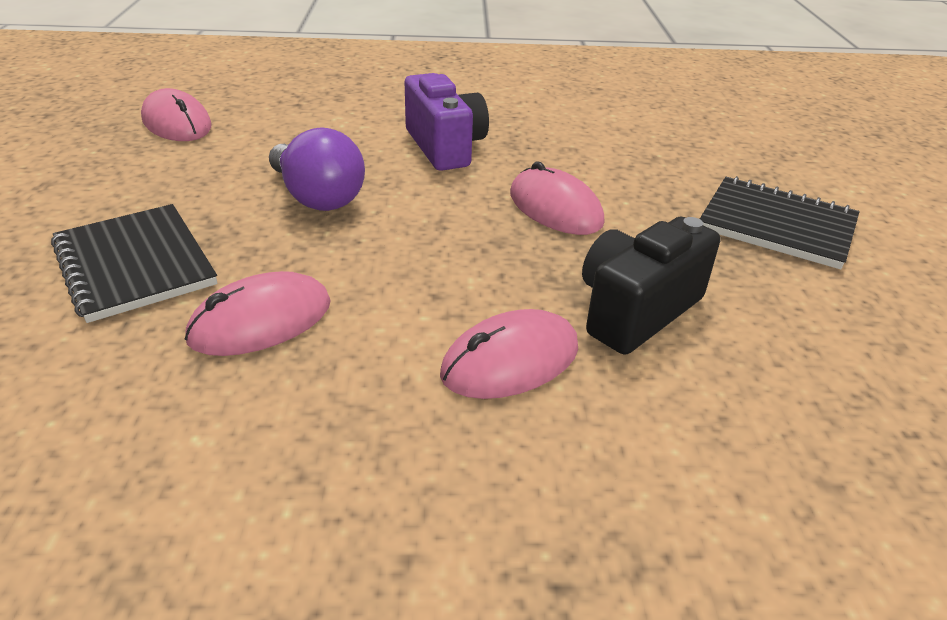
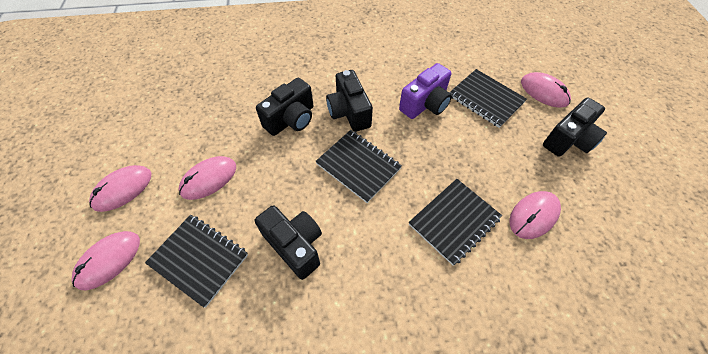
black camera: 1 -> 4
black notebook: 2 -> 4
pink mouse: 4 -> 5
purple light bulb: 1 -> 0

